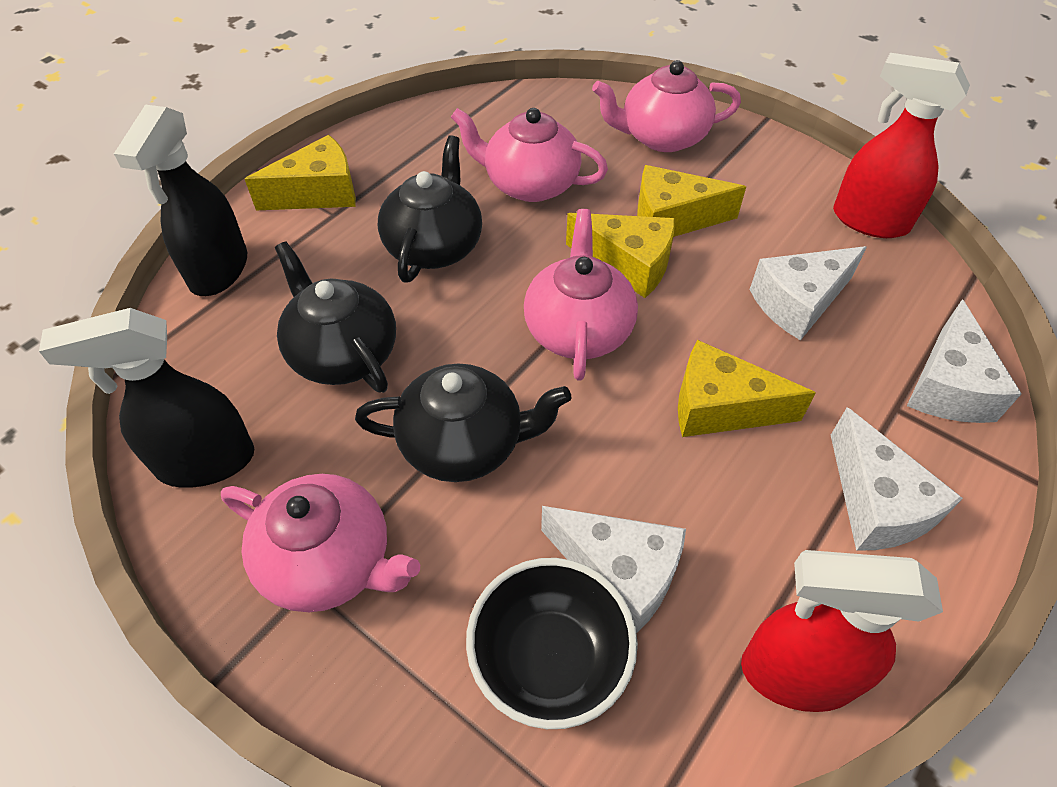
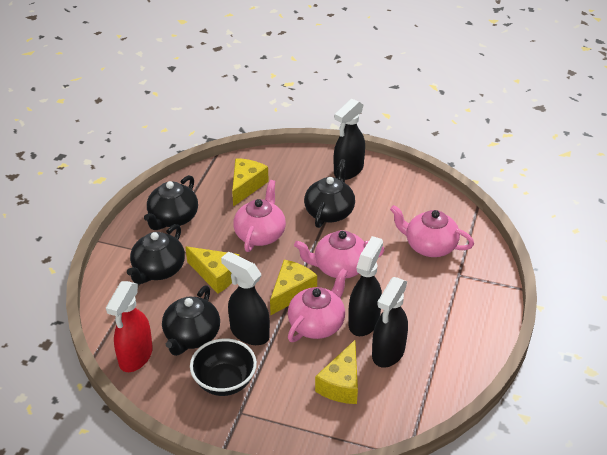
black spray bottle: 2 -> 4
black teapot: 3 -> 4
red spray bottle: 2 -> 1
white cheese: 4 -> 0

